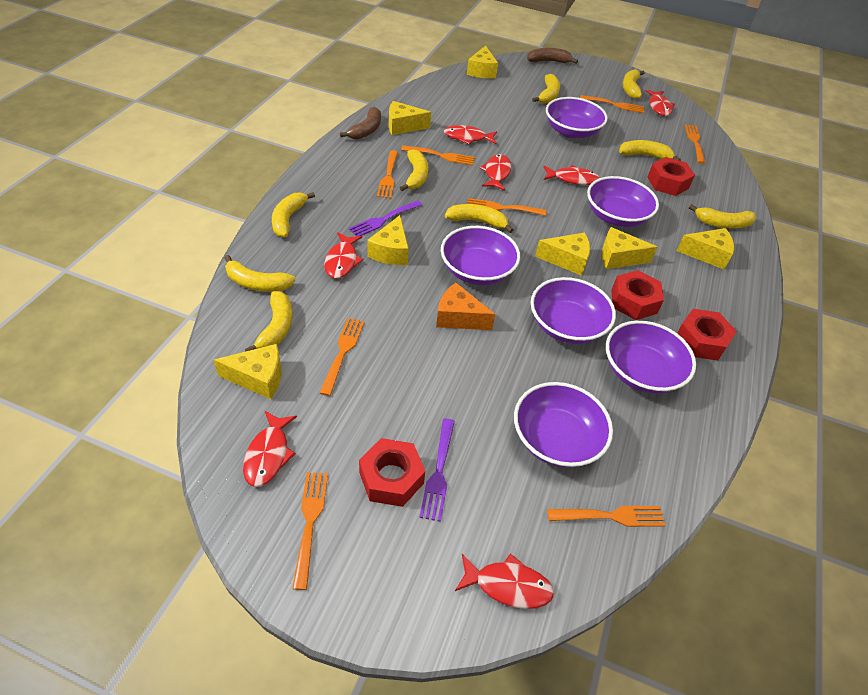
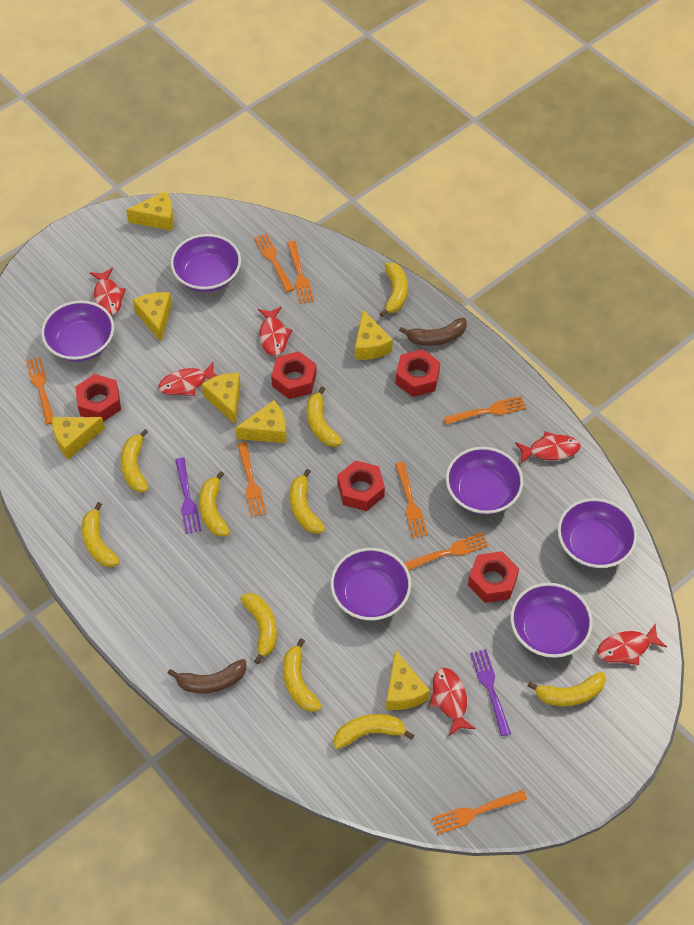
orange cheese: 1 -> 0
red fish: 7 -> 6
red nut: 4 -> 5
yellow banana: 9 -> 10

